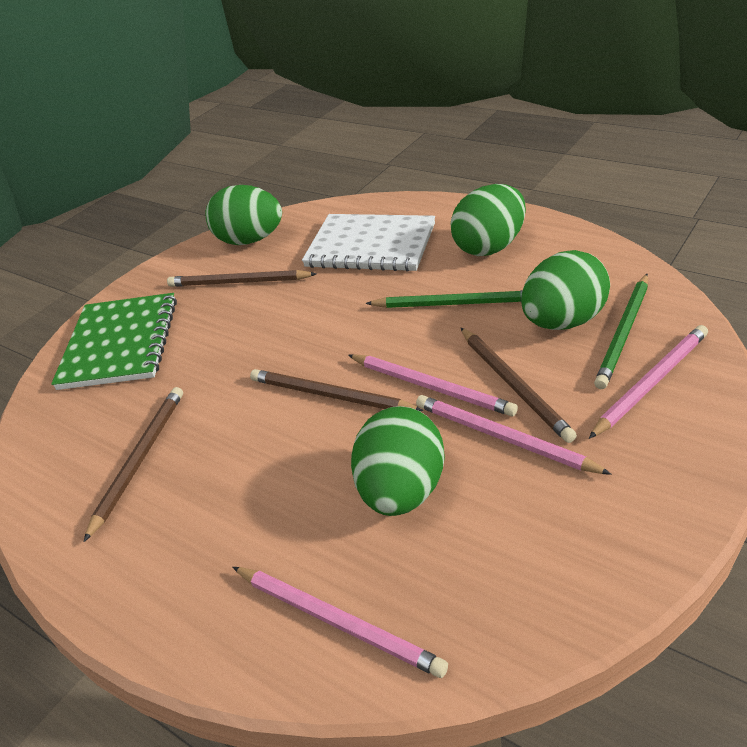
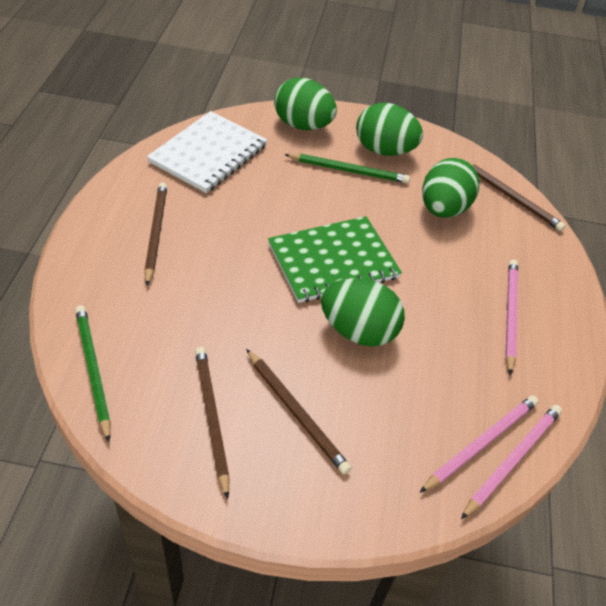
pink pencil: 4 -> 3

